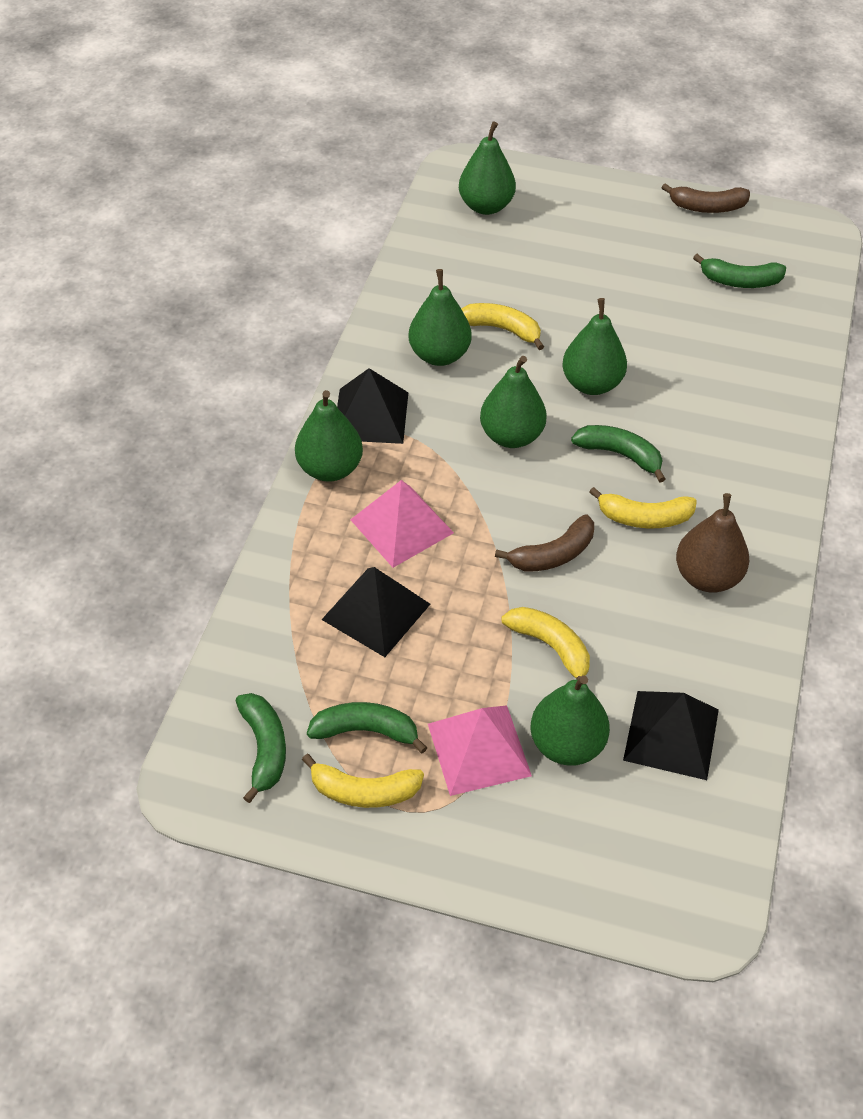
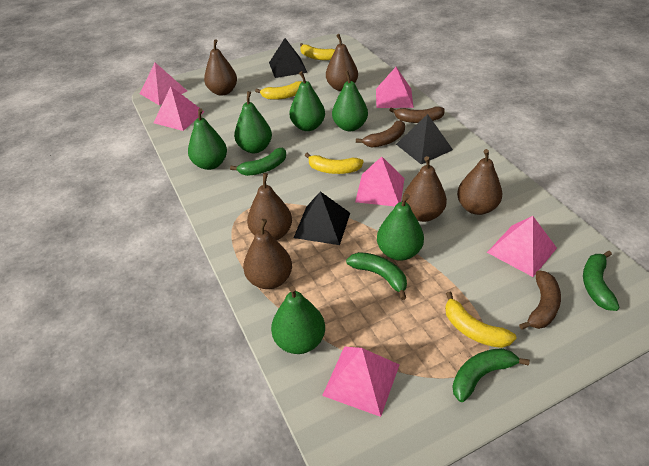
brown banana: 2 -> 3
brown pear: 1 -> 6
pink pyramid: 2 -> 6

